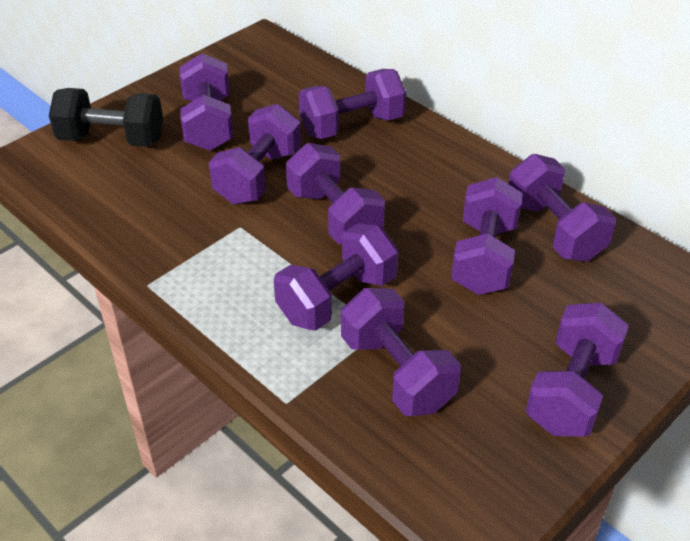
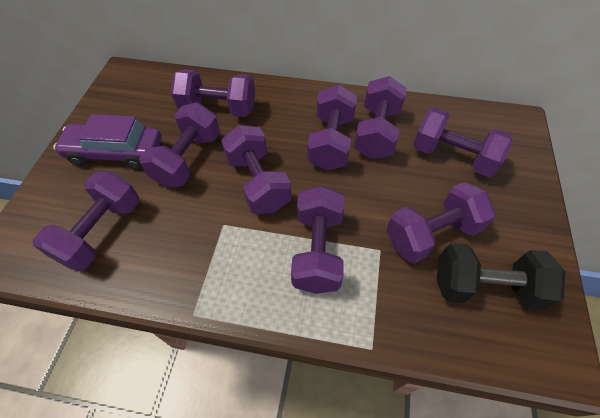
purple car: 0 -> 1

